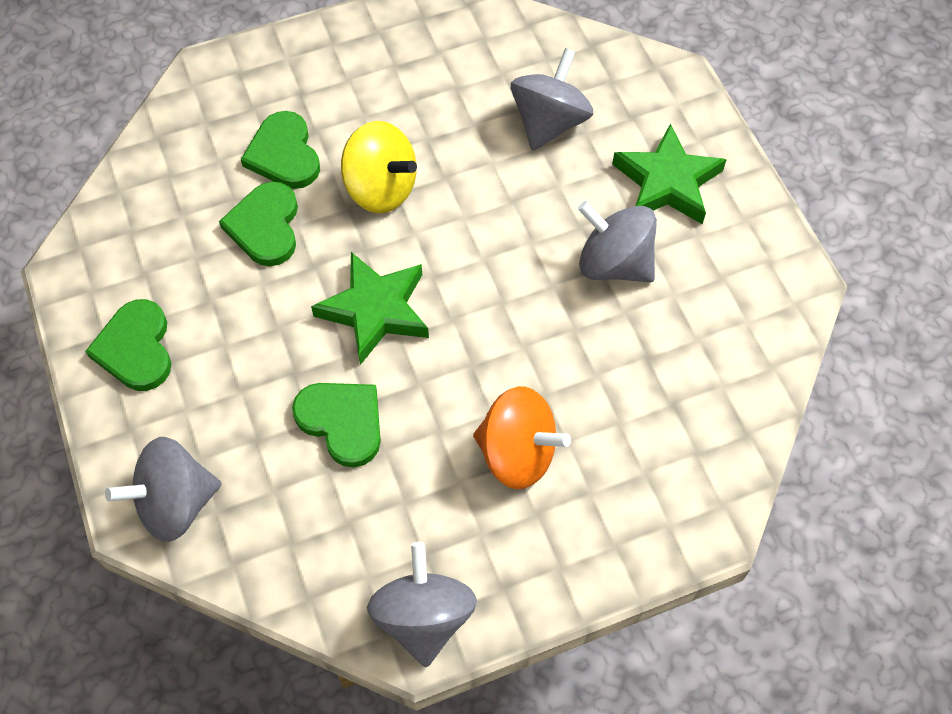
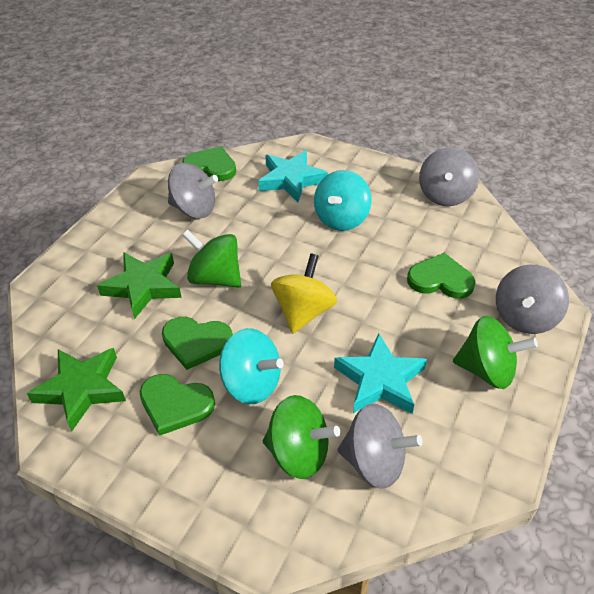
green spinning top: 0 -> 3
orange spinning top: 1 -> 0
turquoise spinning top: 0 -> 2
turquoise star: 0 -> 2

